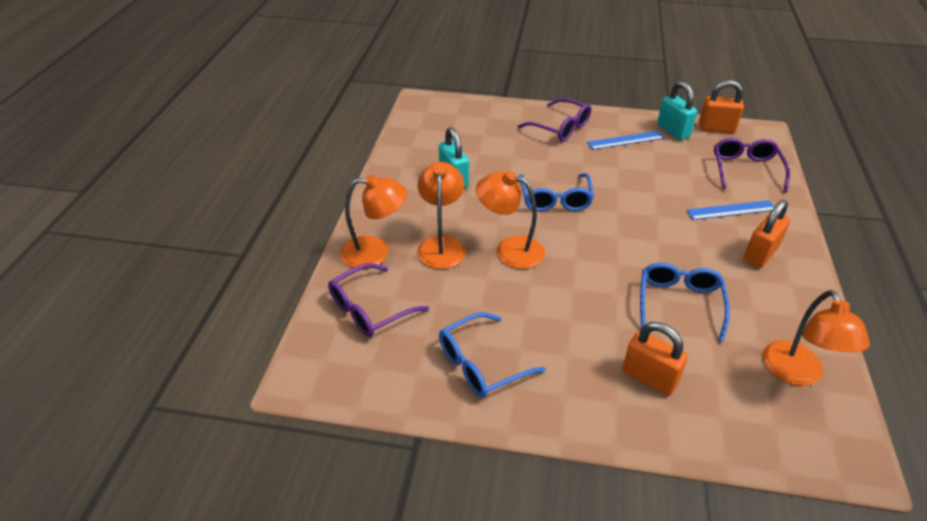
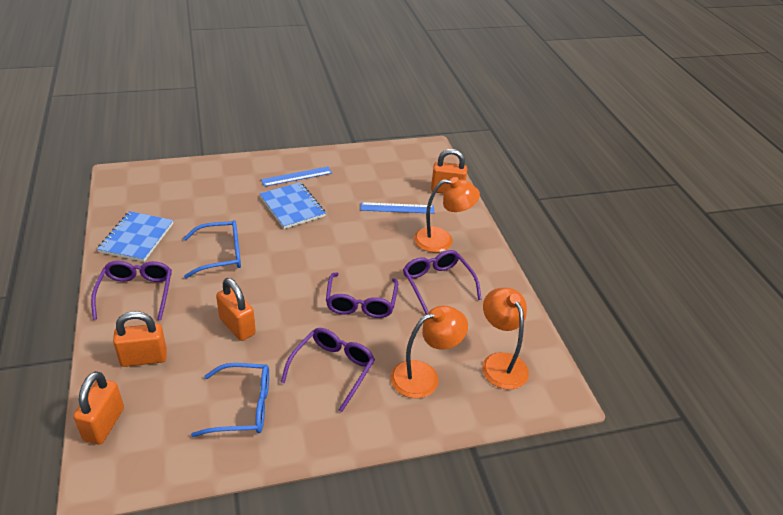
blue glasses: 3 -> 2
blue notebook: 0 -> 2
orange lamp: 4 -> 3
orange padlock: 3 -> 4
purple glasses: 3 -> 4
turquoise padlock: 2 -> 0

